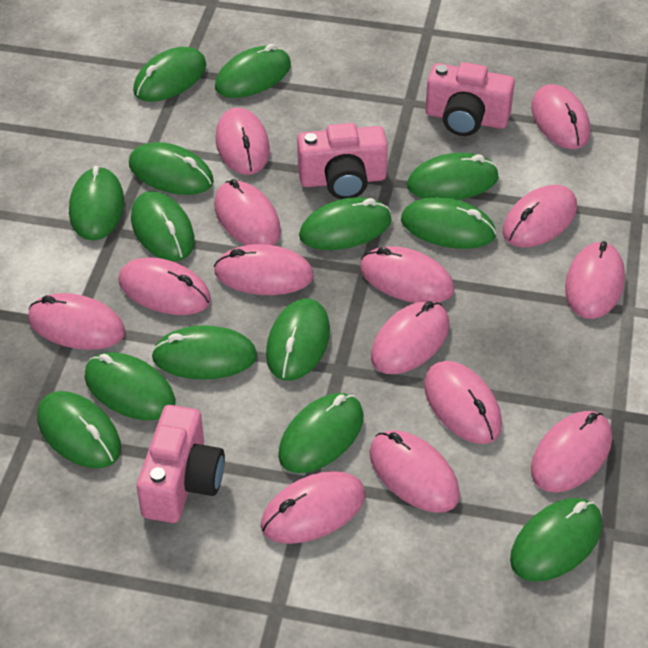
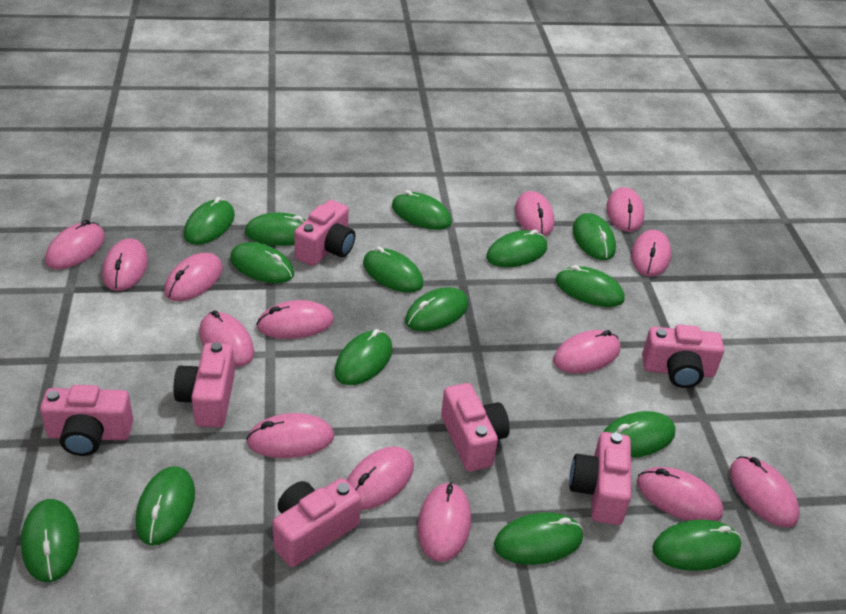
green mouse: 14 -> 15
pink camera: 3 -> 7

